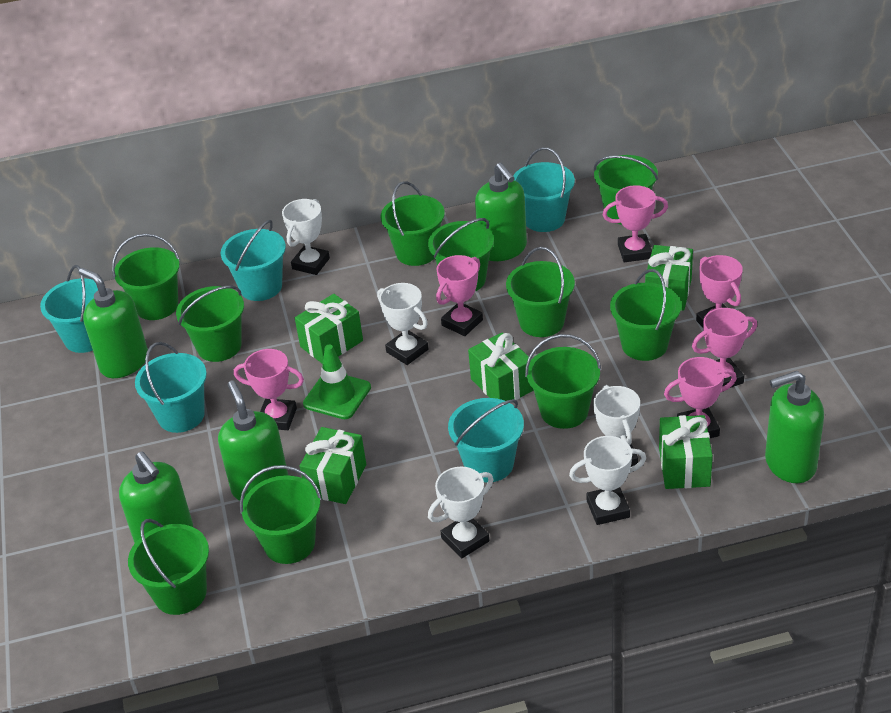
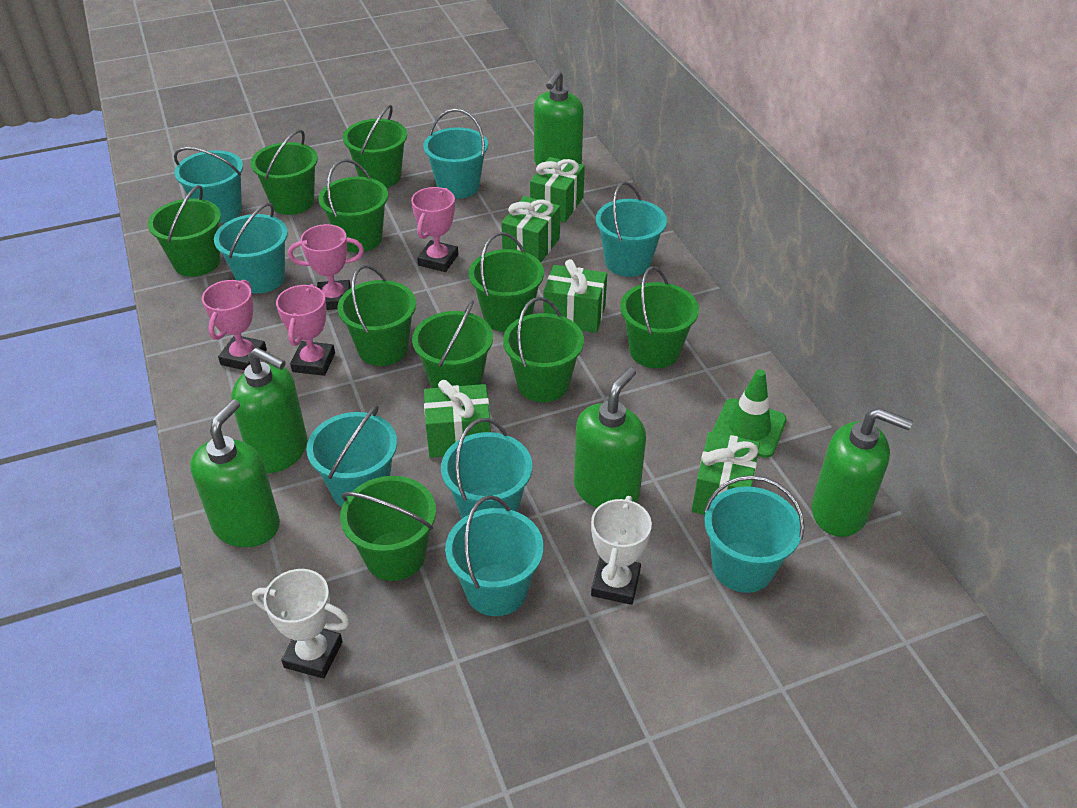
pink trophy: 6 -> 4
turquoise bucket: 5 -> 8
white trophy: 5 -> 2

